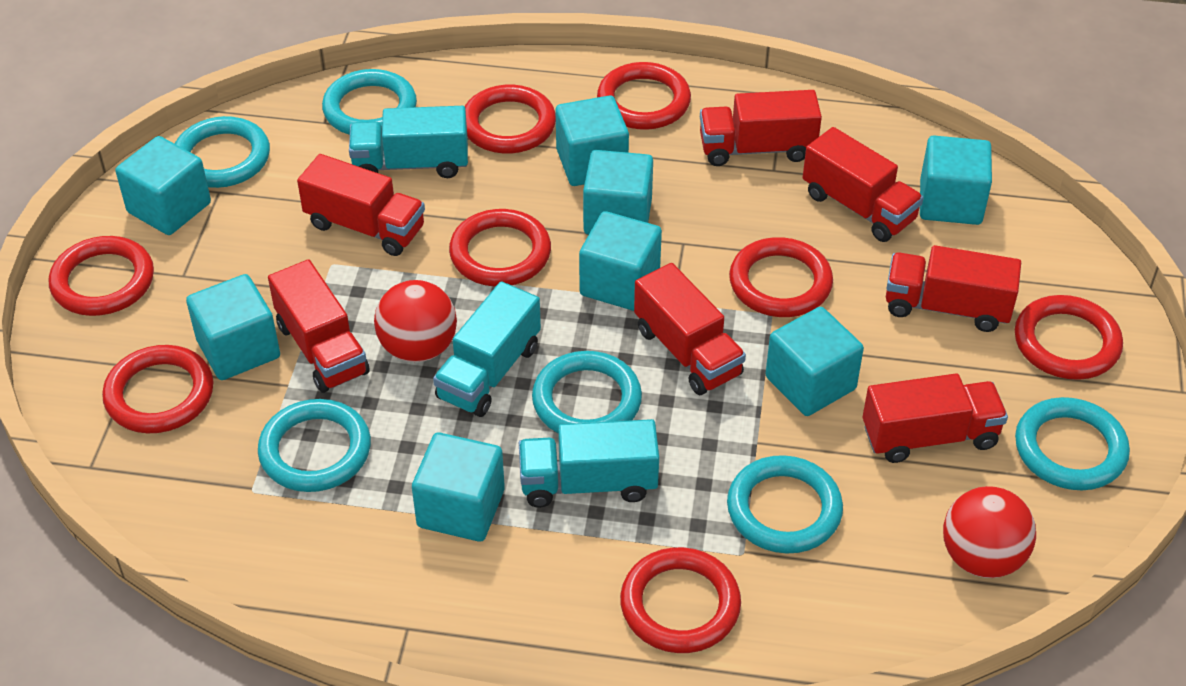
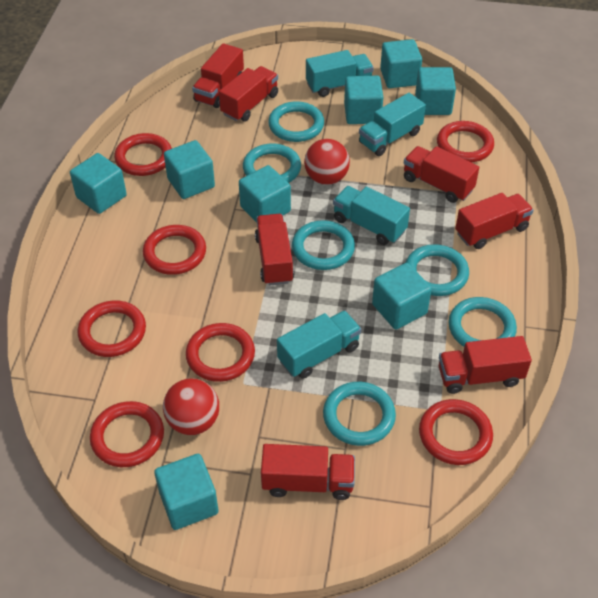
red ring: 8 -> 7
turquoise truck: 3 -> 4

